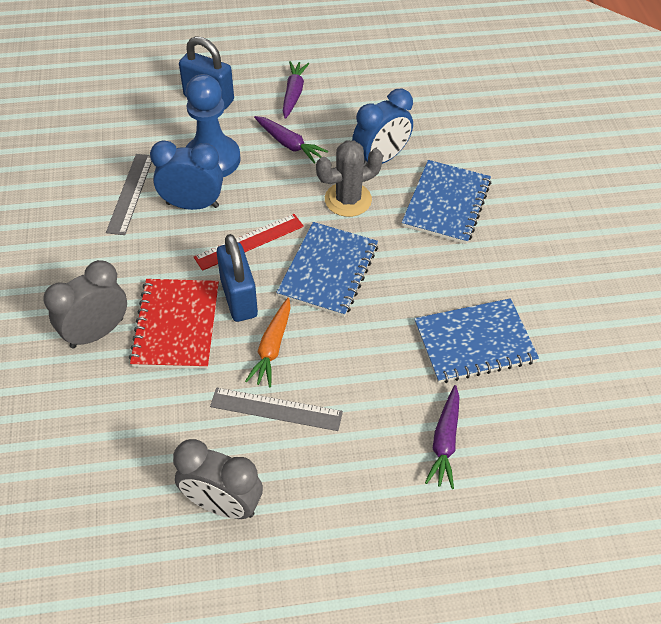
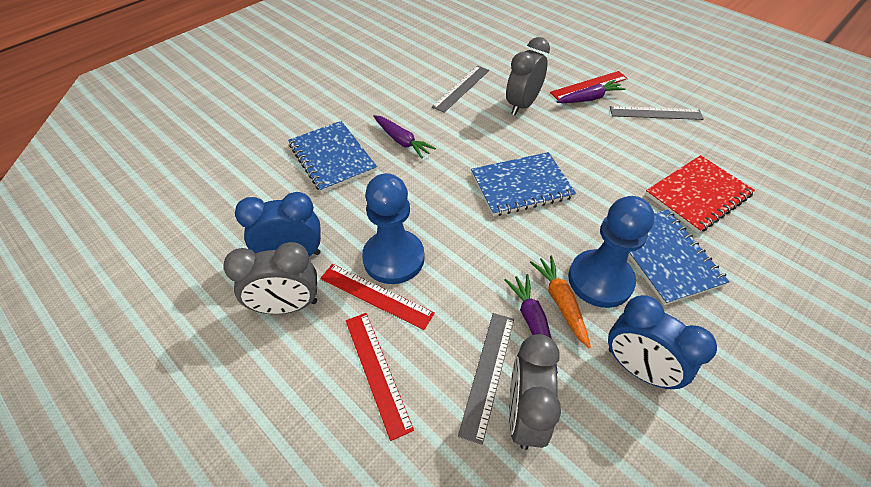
blue padlock: 2 -> 0
blue pawn: 1 -> 2
grey cactus: 1 -> 0
grey clock: 2 -> 3
grey ruler: 2 -> 3
red ruler: 1 -> 3

